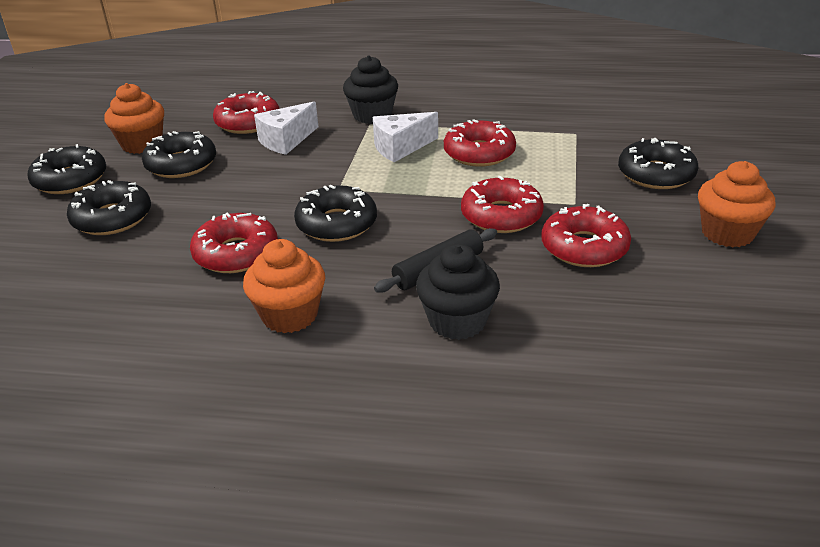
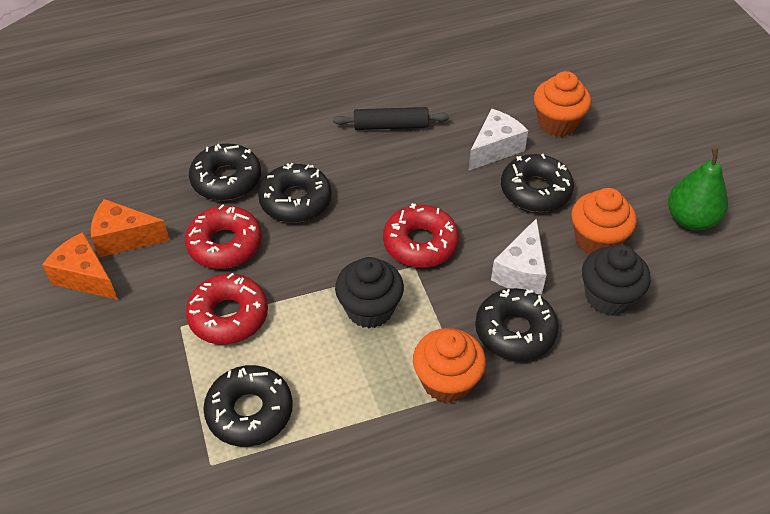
green pear: 0 -> 1
orange cheese: 0 -> 2
red donut: 5 -> 3

